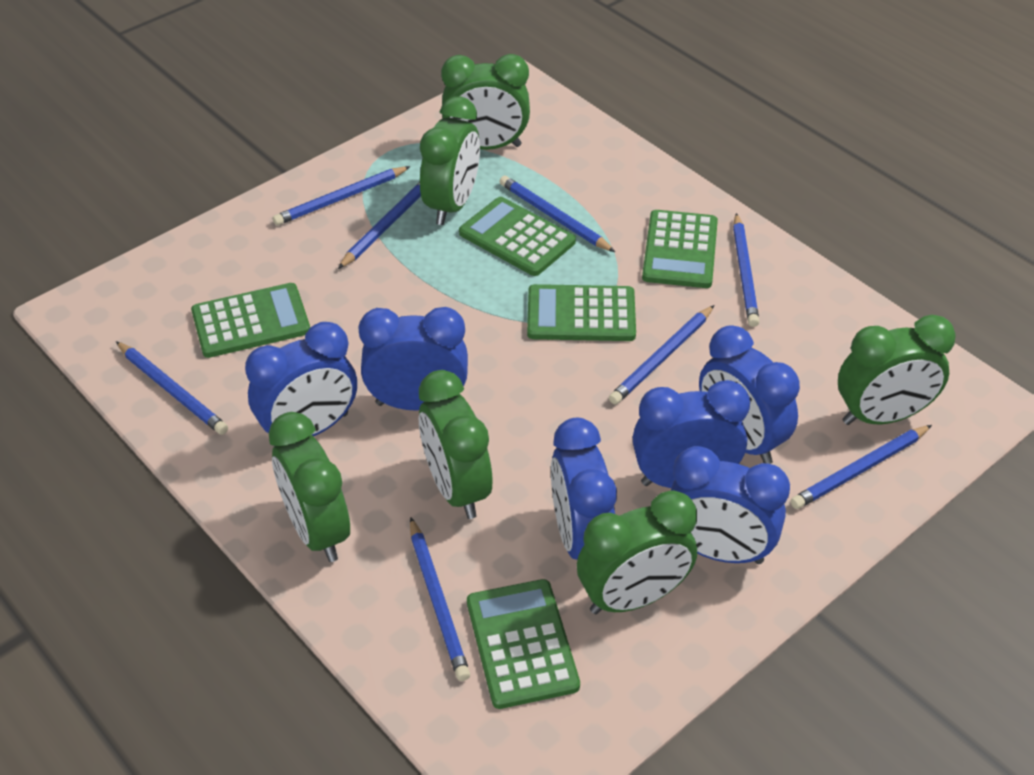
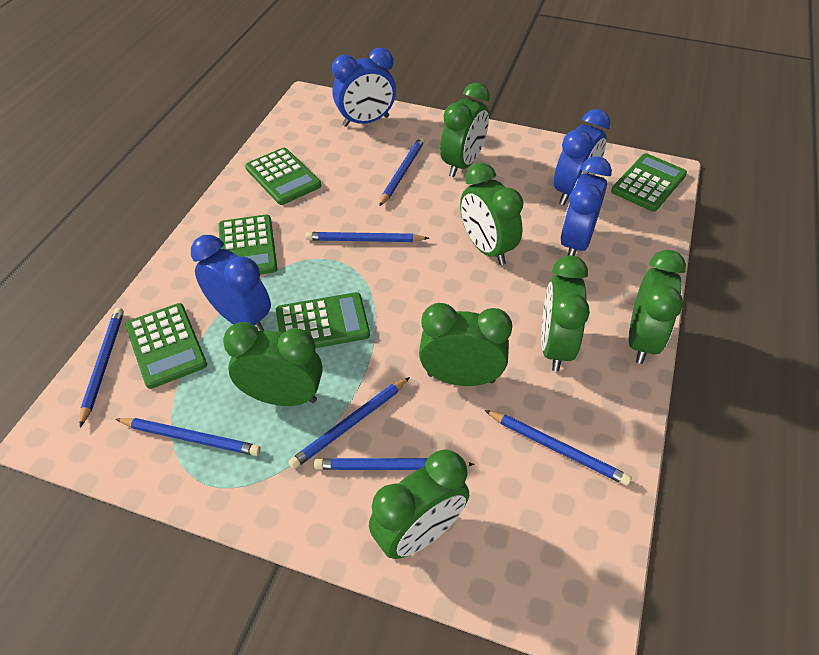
blue clock: 6 -> 4
blue pencil: 8 -> 7
green clock: 6 -> 7

